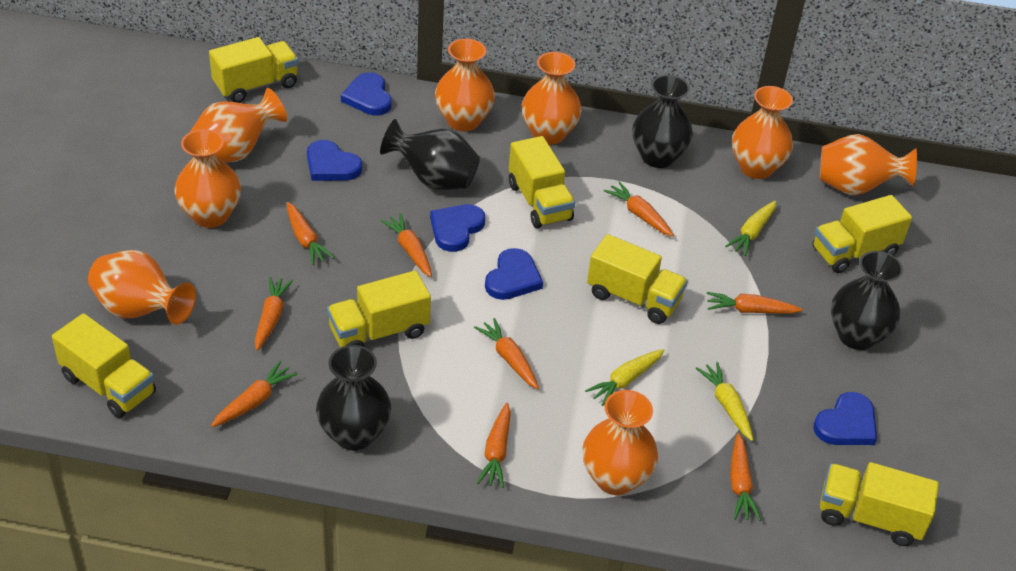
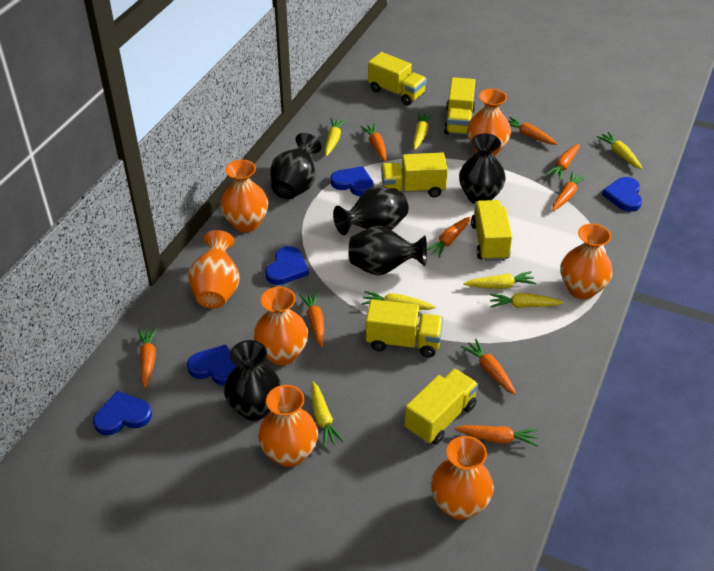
black vase: 4 -> 5
orange vase: 8 -> 7
yellow carrot: 3 -> 7
yellow truck: 7 -> 6

